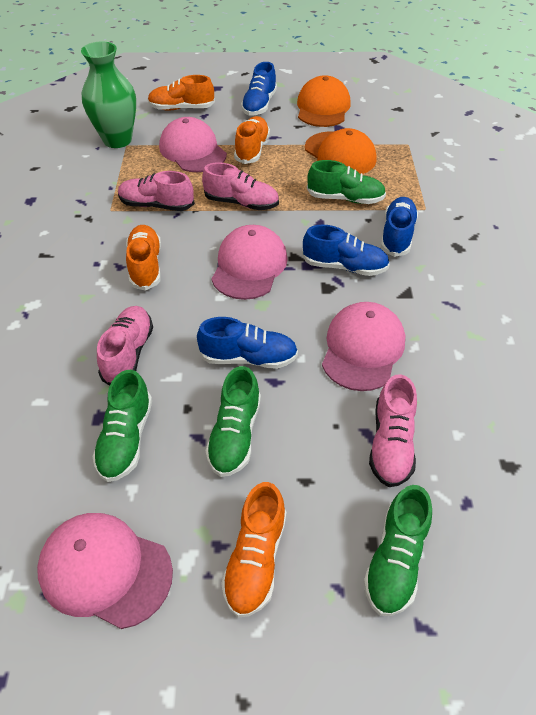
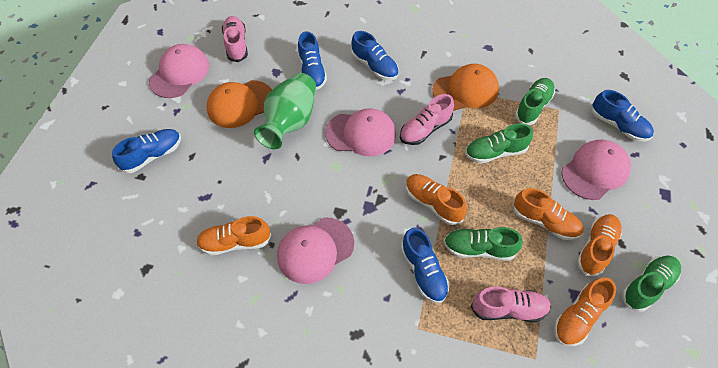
blue shoe: 4 -> 5
orange shoe: 4 -> 5
pink shoe: 4 -> 3

